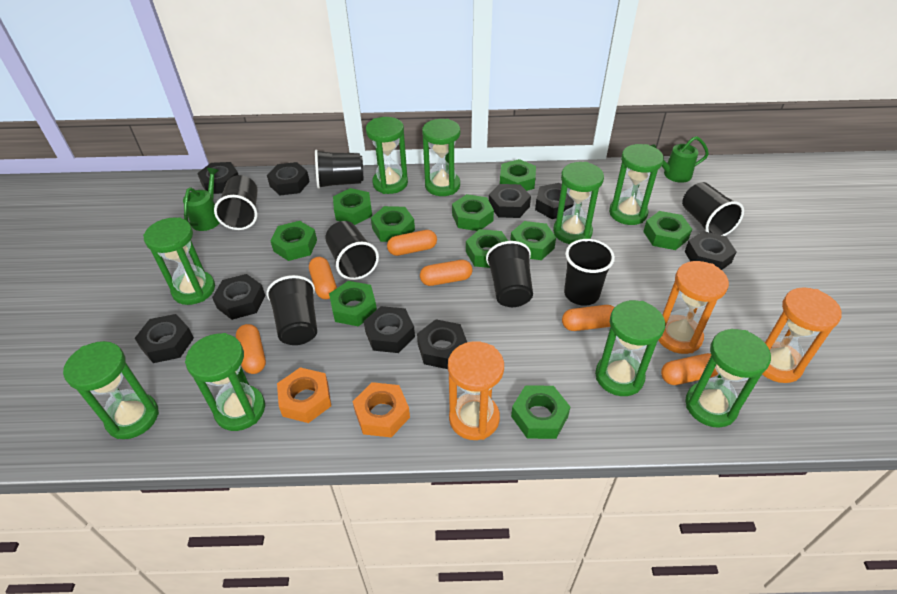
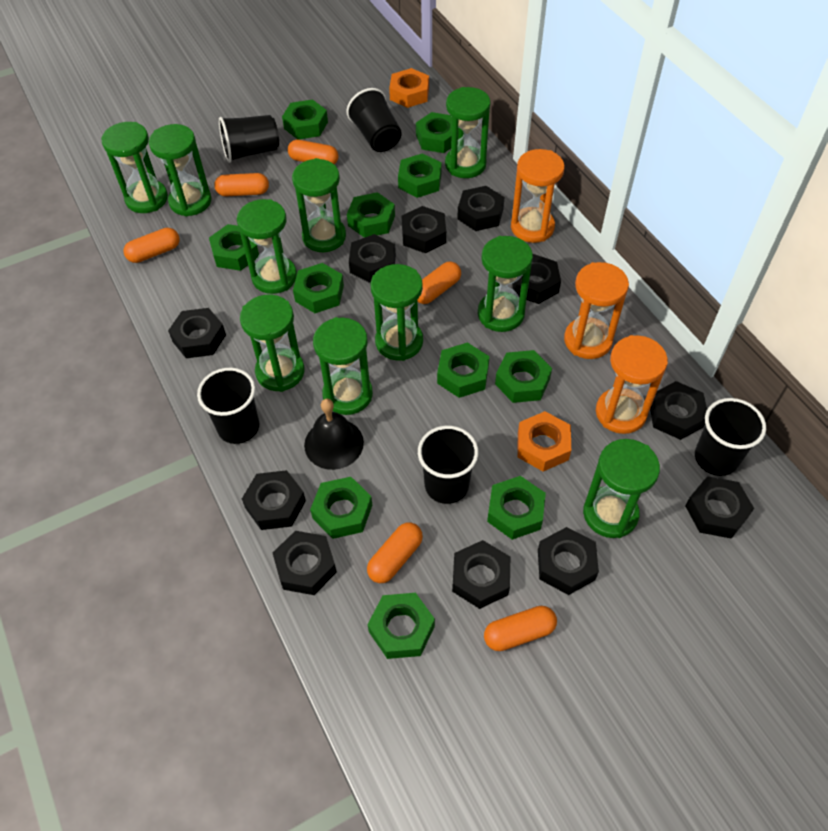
black bell: 0 -> 1
black cup: 7 -> 5
black nut: 9 -> 11
green hourglass: 9 -> 10
green nut: 10 -> 11
green watering can: 2 -> 0

